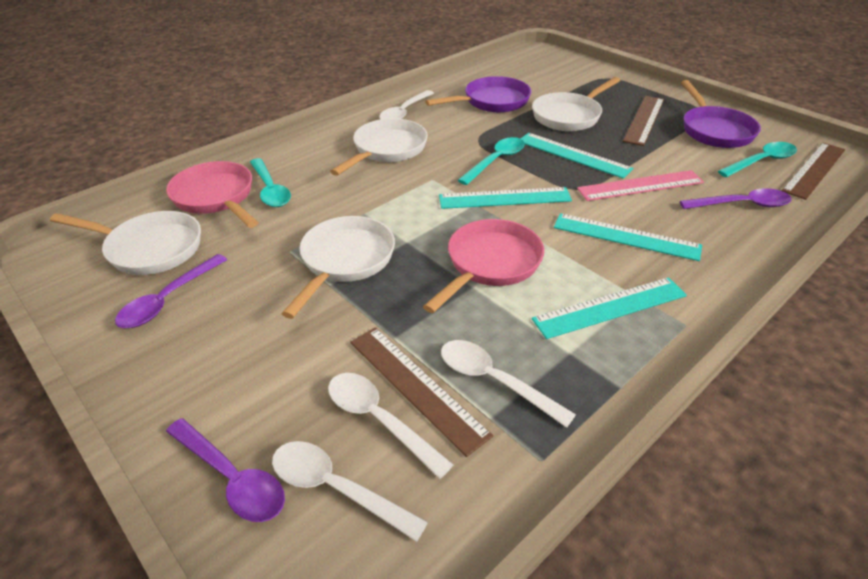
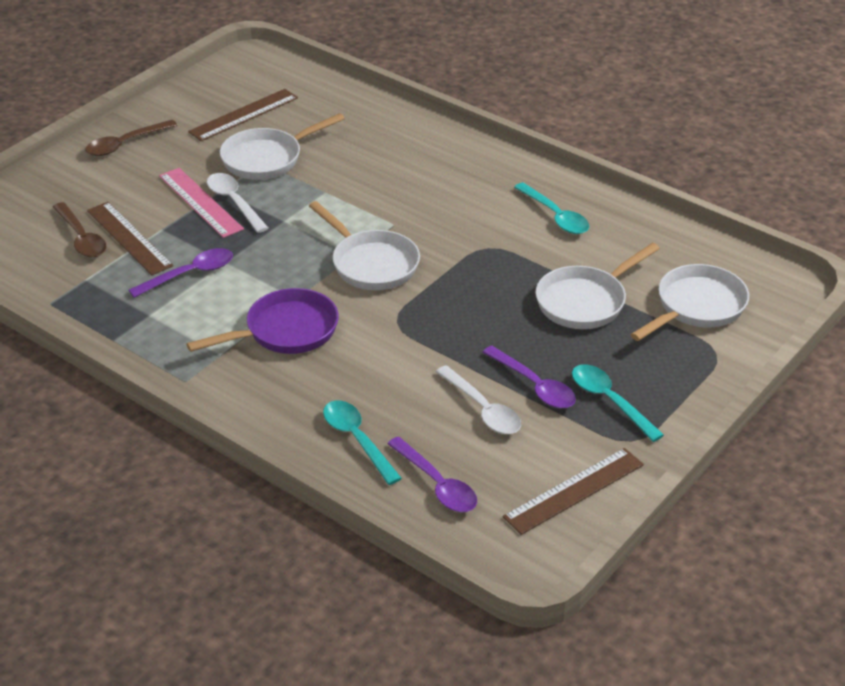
brown spoon: 0 -> 2
pink pan: 2 -> 0
purple pan: 2 -> 1
turquoise ruler: 4 -> 0
white spoon: 4 -> 2

